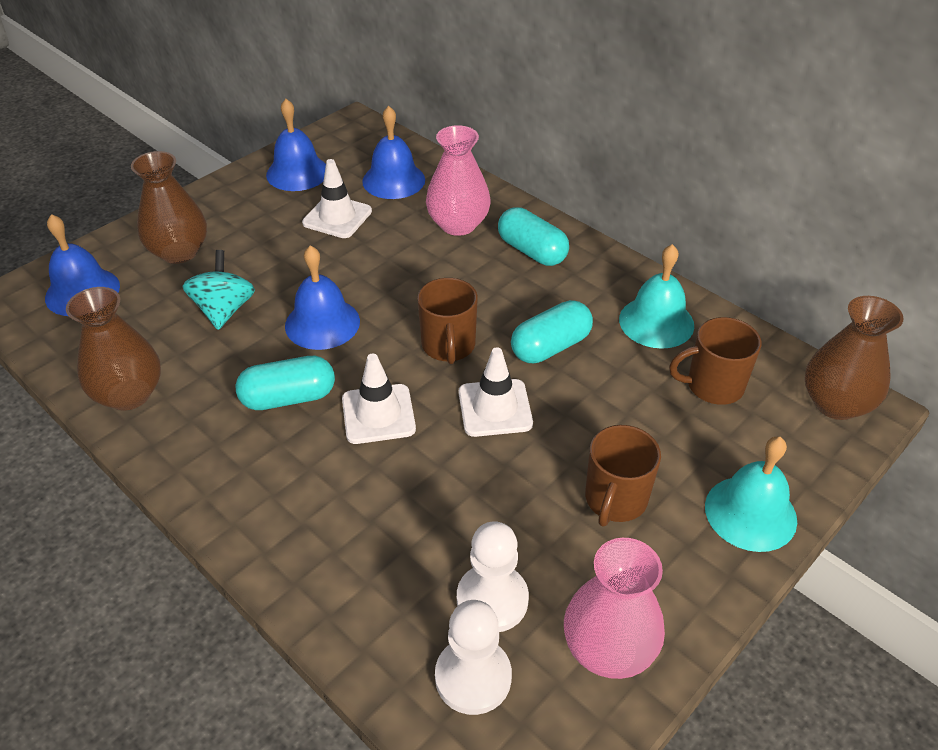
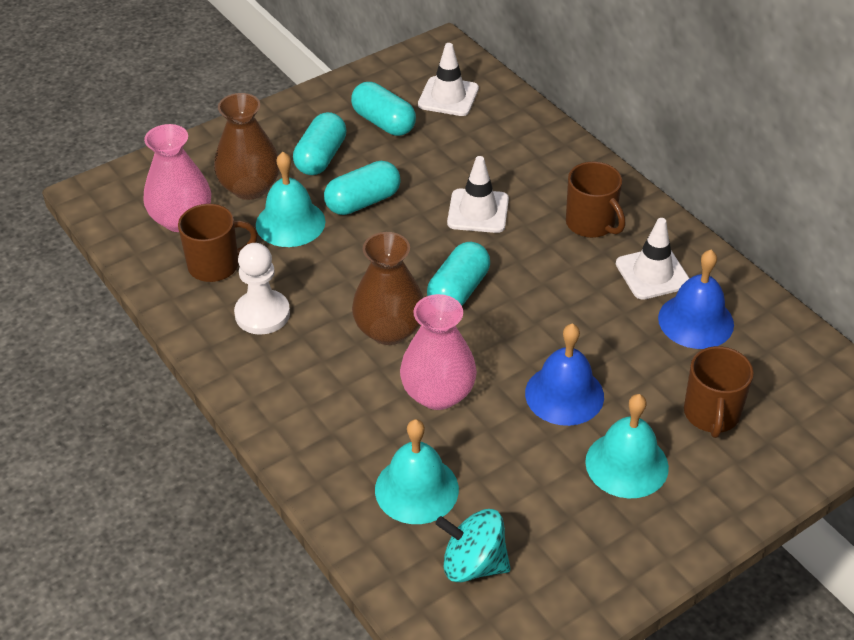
blue bell: 4 -> 2
brown vase: 3 -> 2
turquoise bell: 2 -> 3
turquoise capsule: 3 -> 4
white pawn: 2 -> 1

